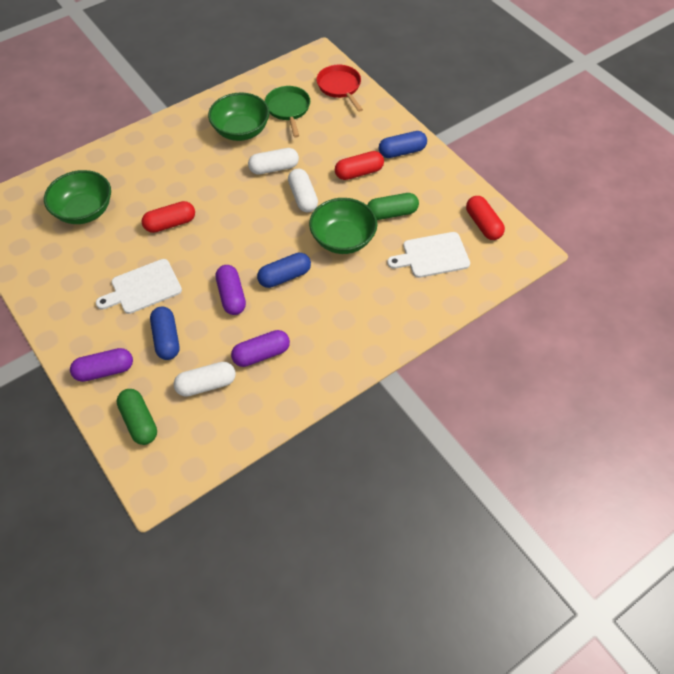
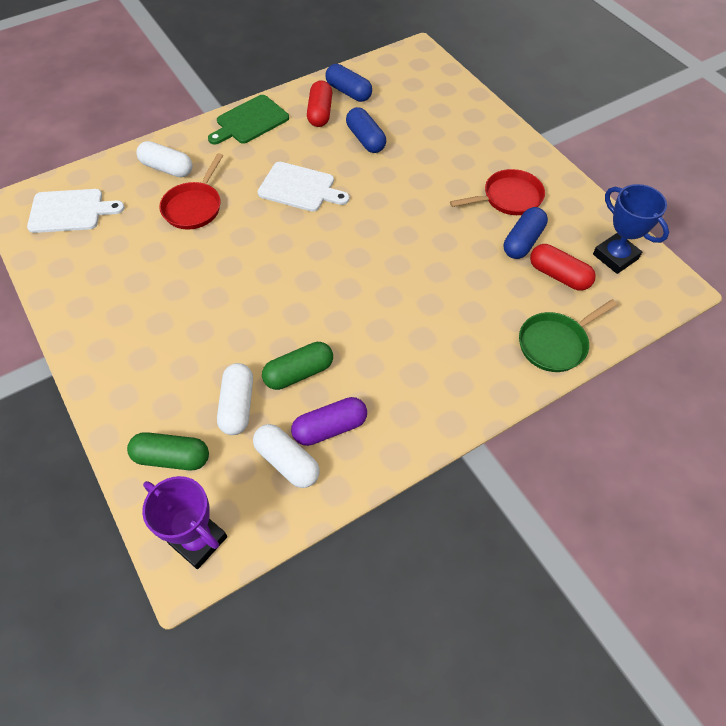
blue trophy: 0 -> 1
green bowl: 3 -> 0
green cutting board: 0 -> 1
purple capsule: 3 -> 1
purple trophy: 0 -> 1
red capsule: 3 -> 2
red pan: 1 -> 2

